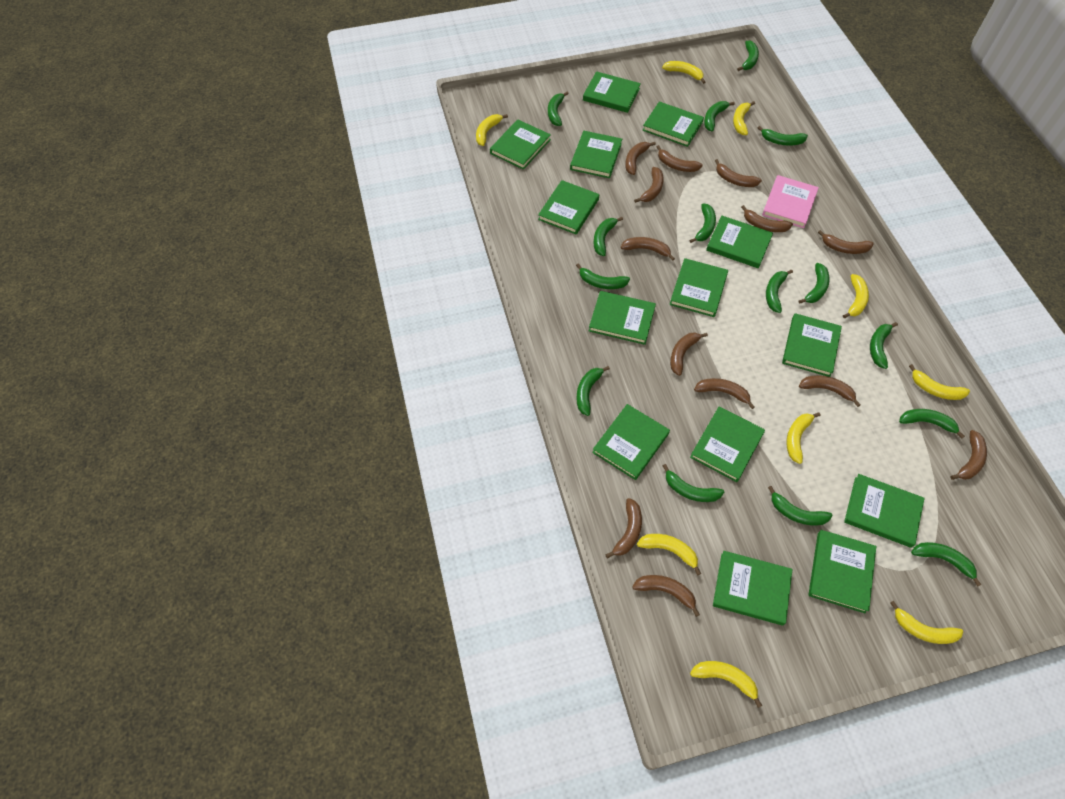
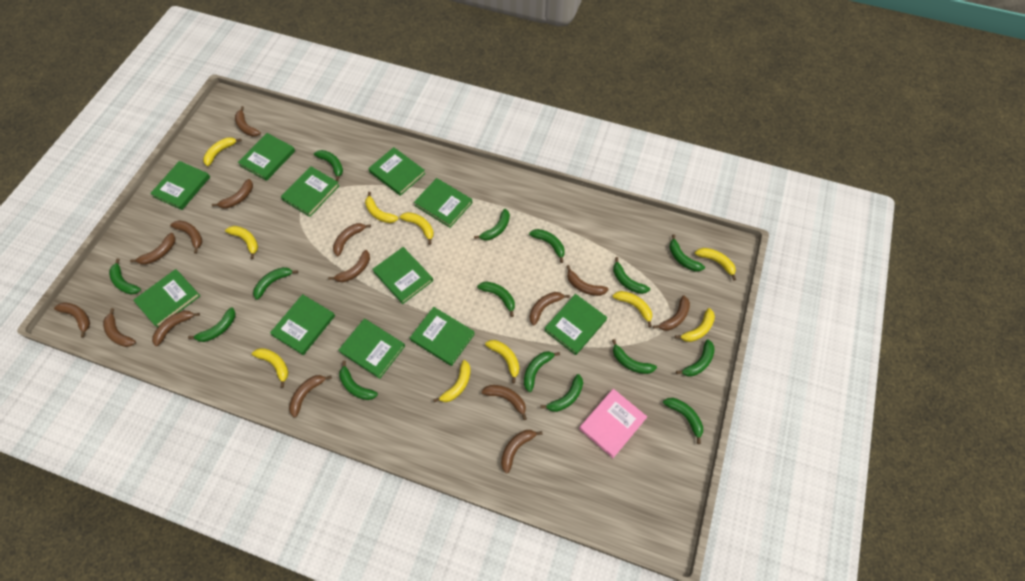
brown banana: 13 -> 15
green book: 14 -> 11
yellow banana: 9 -> 10

